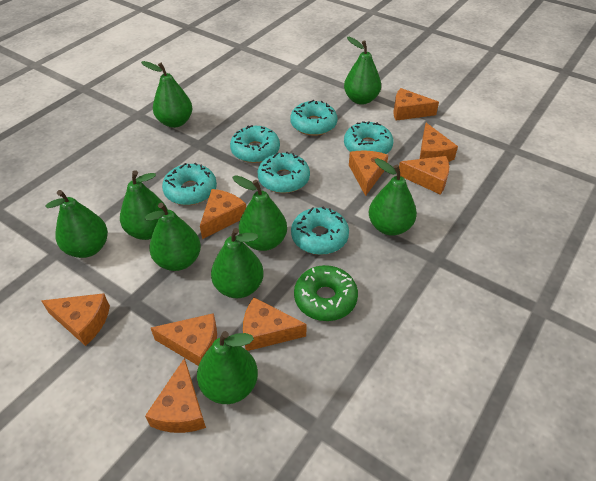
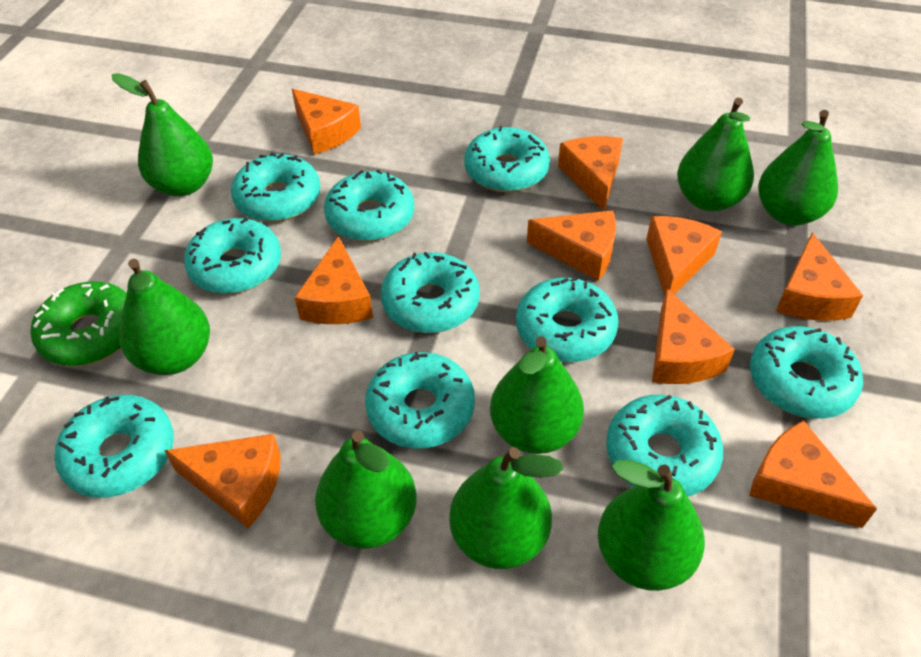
green pear: 9 -> 8
turquoise donut: 6 -> 10

